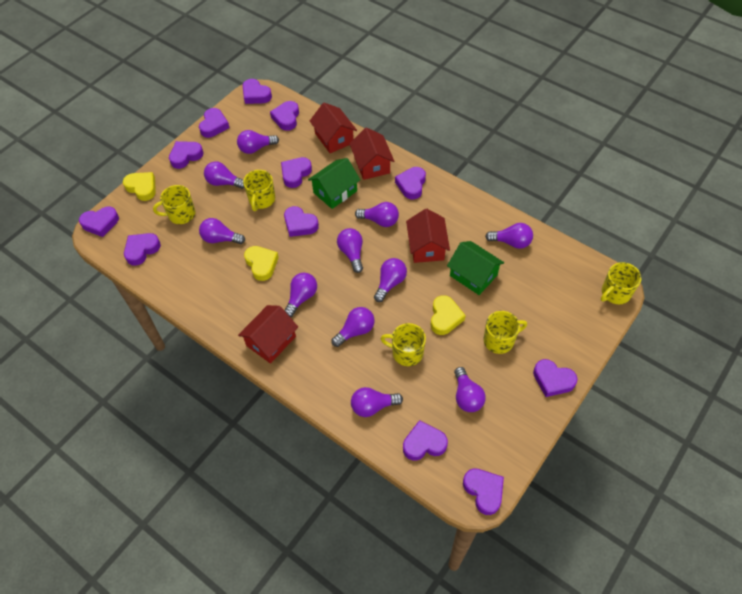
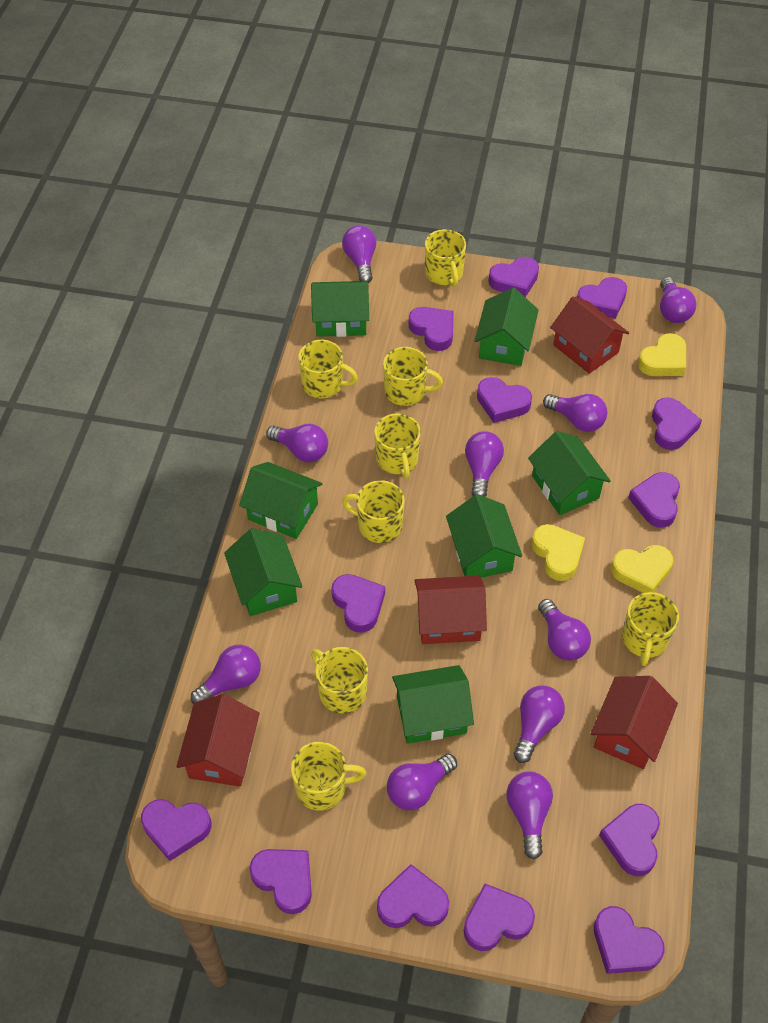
green house: 2 -> 7
purple heart: 12 -> 13
purple light bulb: 11 -> 10
yellow mug: 5 -> 8

